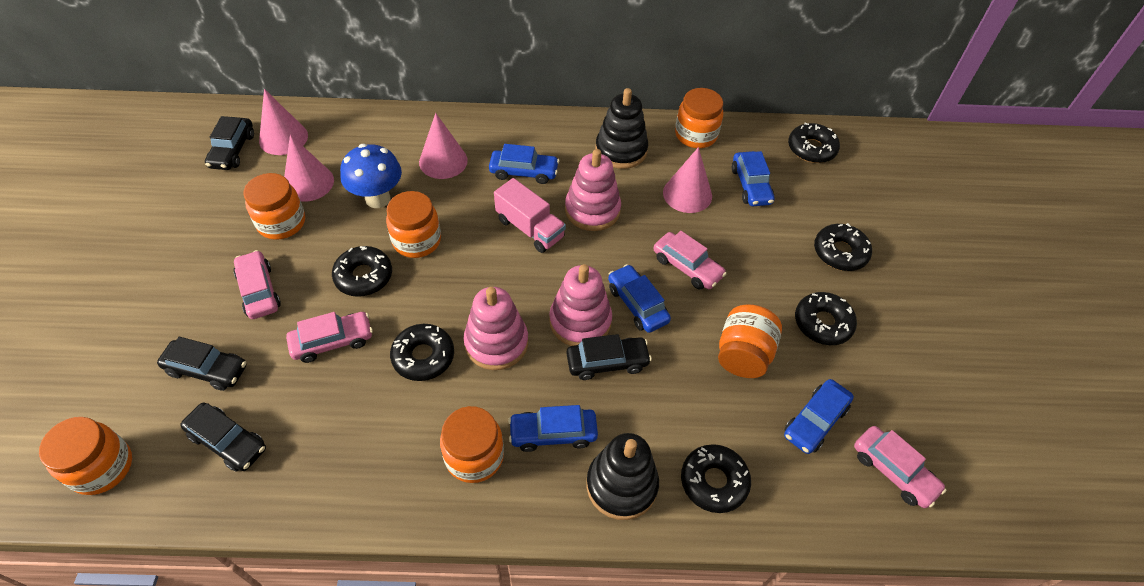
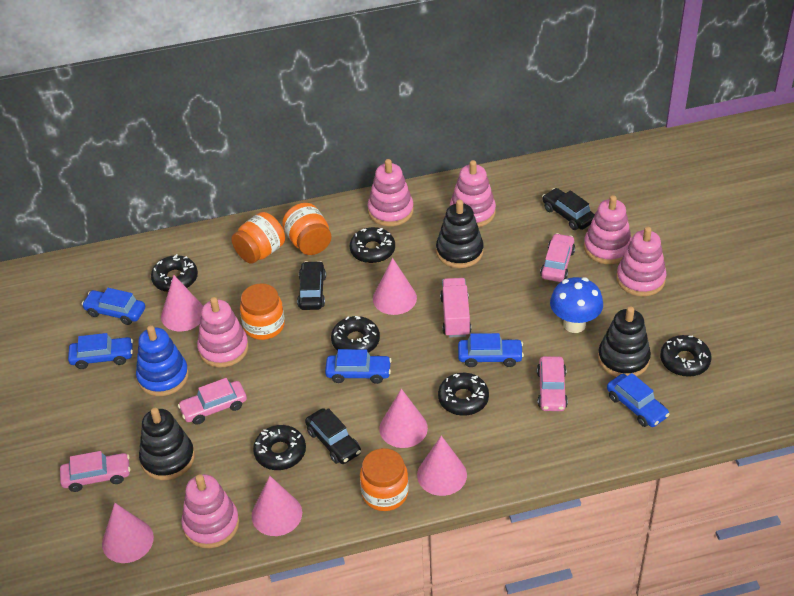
black car: 4 -> 3
black stacking toy: 2 -> 3
blue stacking toy: 0 -> 1
orange jar: 6 -> 4
pink cone: 4 -> 6
pink stacking toy: 3 -> 6

